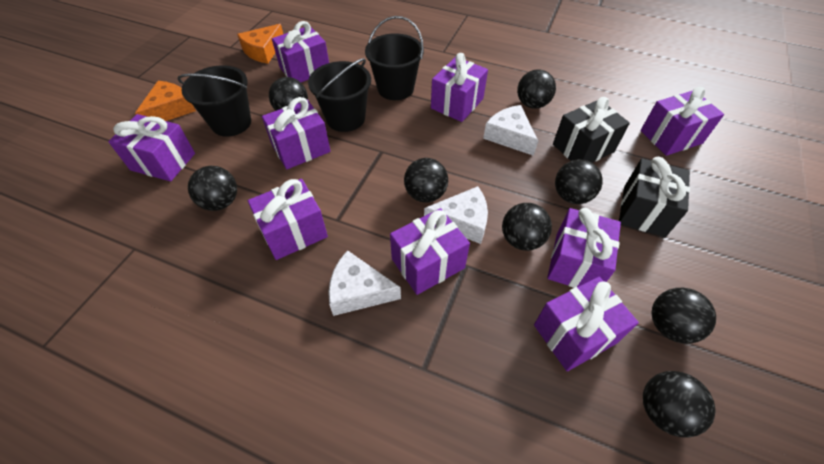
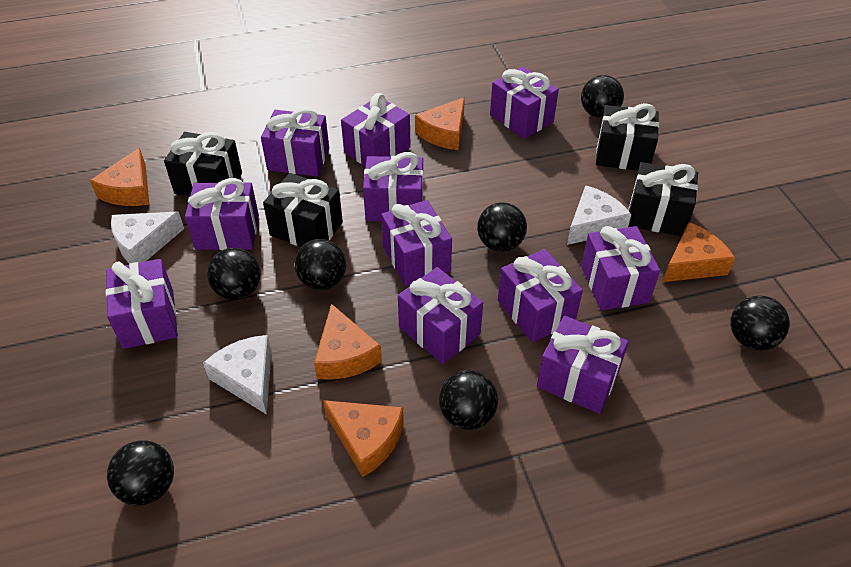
black ball: 8 -> 7
black bucket: 3 -> 0
black gift: 2 -> 4
orange cheese: 2 -> 5
purple gift: 9 -> 11

